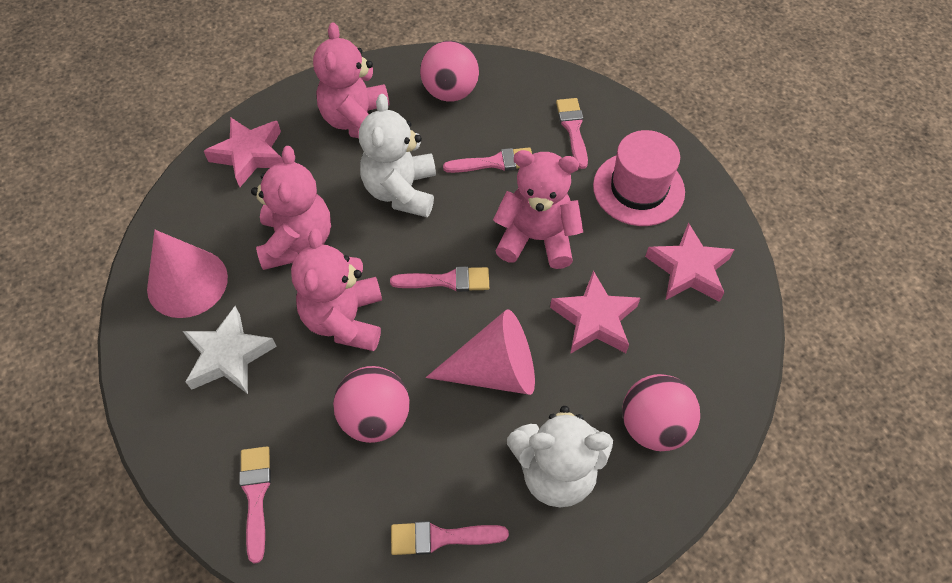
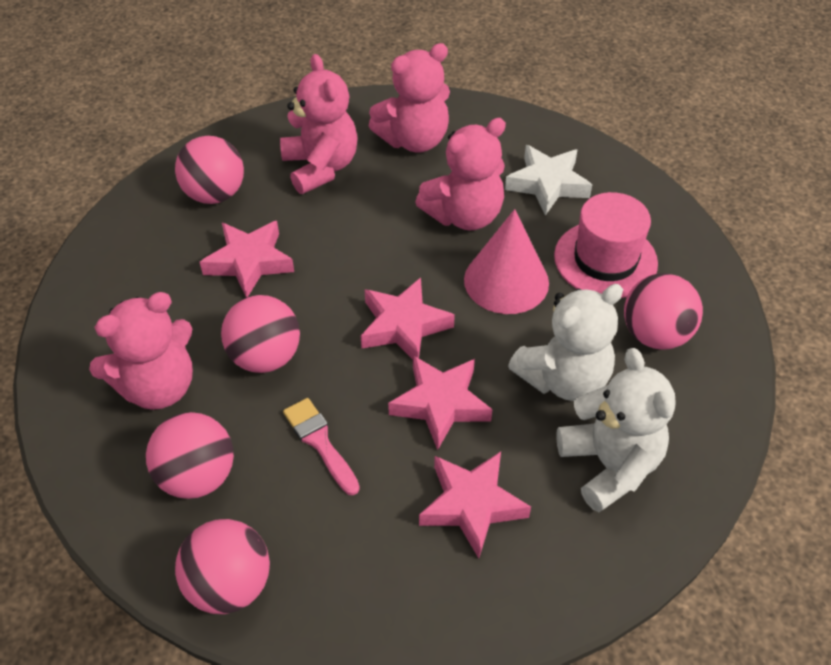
pink ball: 3 -> 5
pink brush: 5 -> 1
pink cone: 2 -> 1
pink star: 3 -> 4

